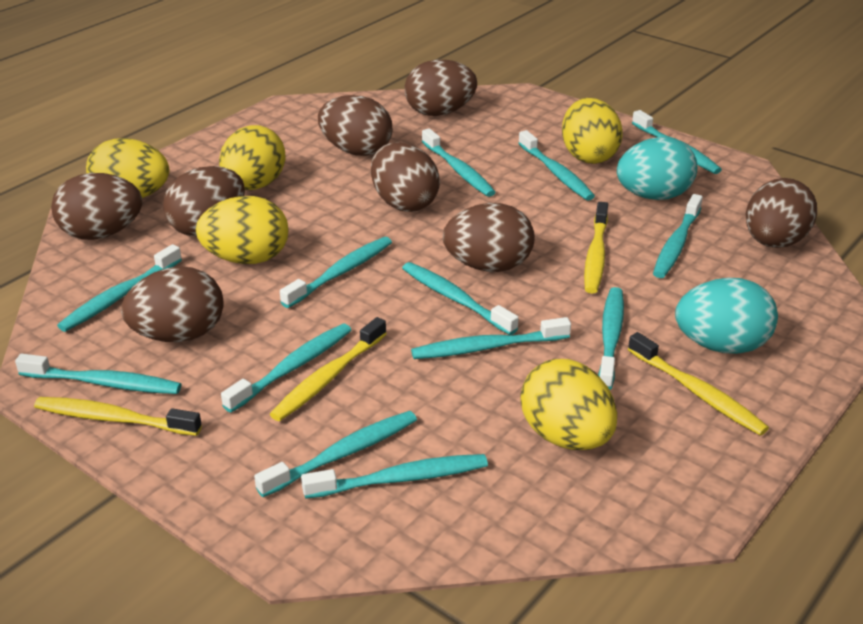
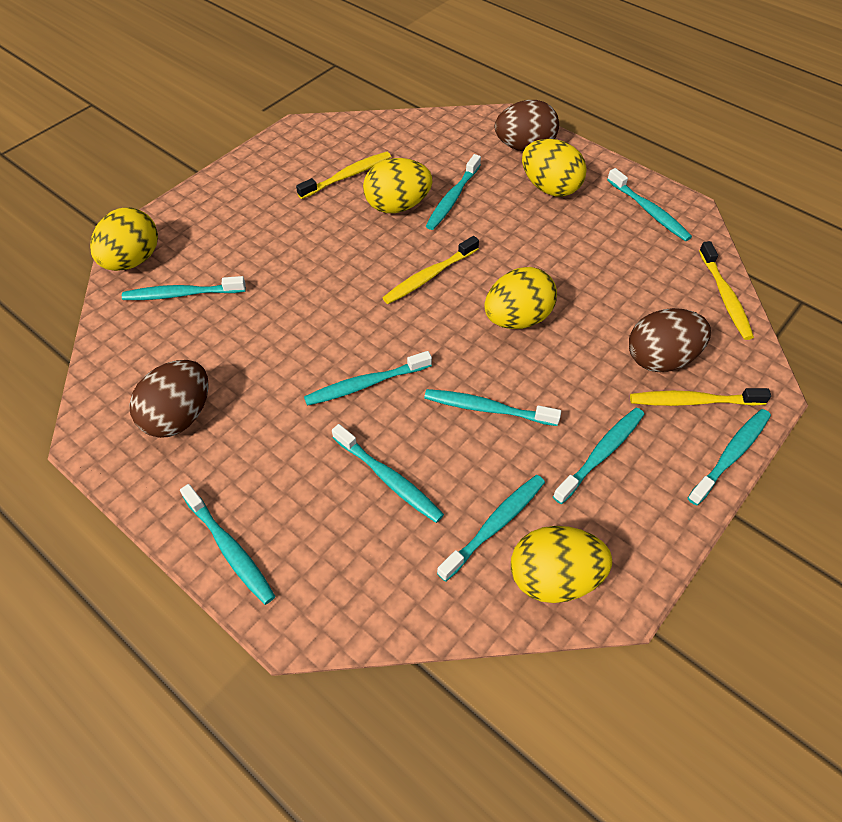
brown egg: 8 -> 3
turquoise egg: 2 -> 0
turquoise toothbrush: 13 -> 10

